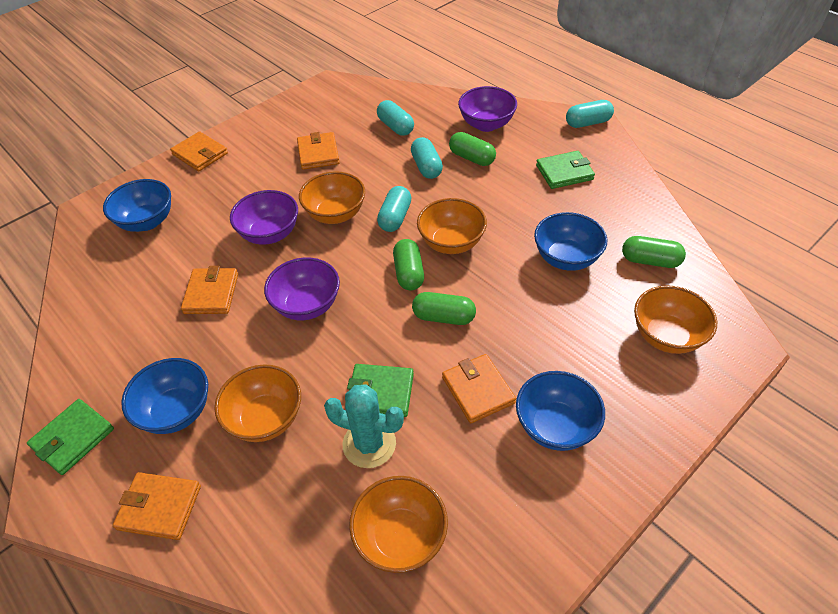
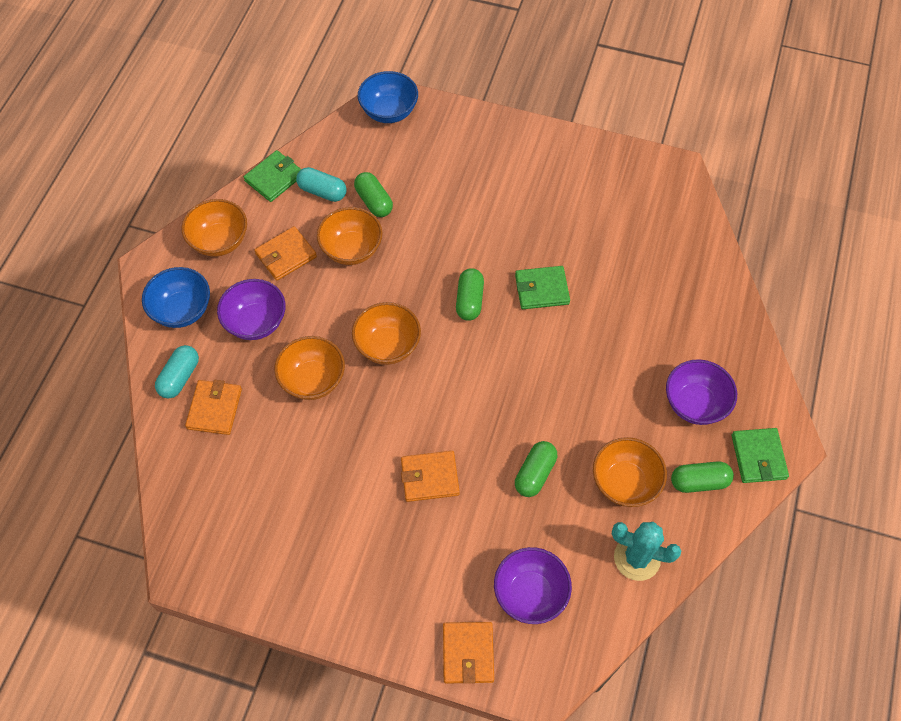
blue bowl: 4 -> 2
orange wallet: 5 -> 4
turquoise capsule: 4 -> 2

